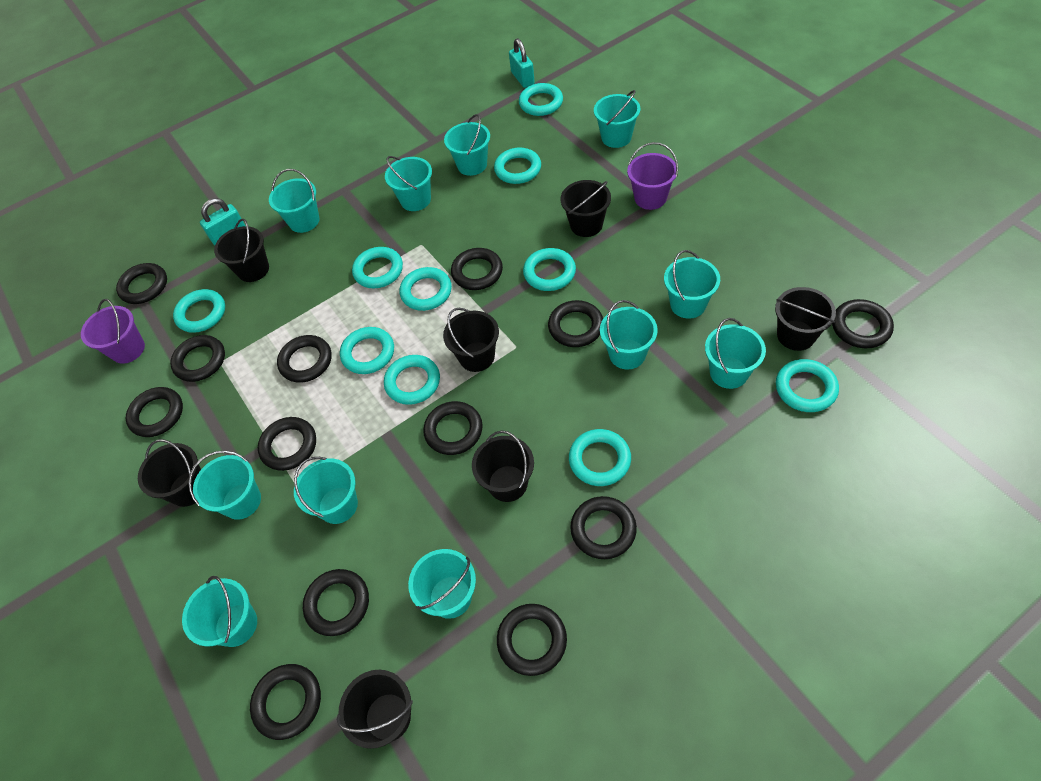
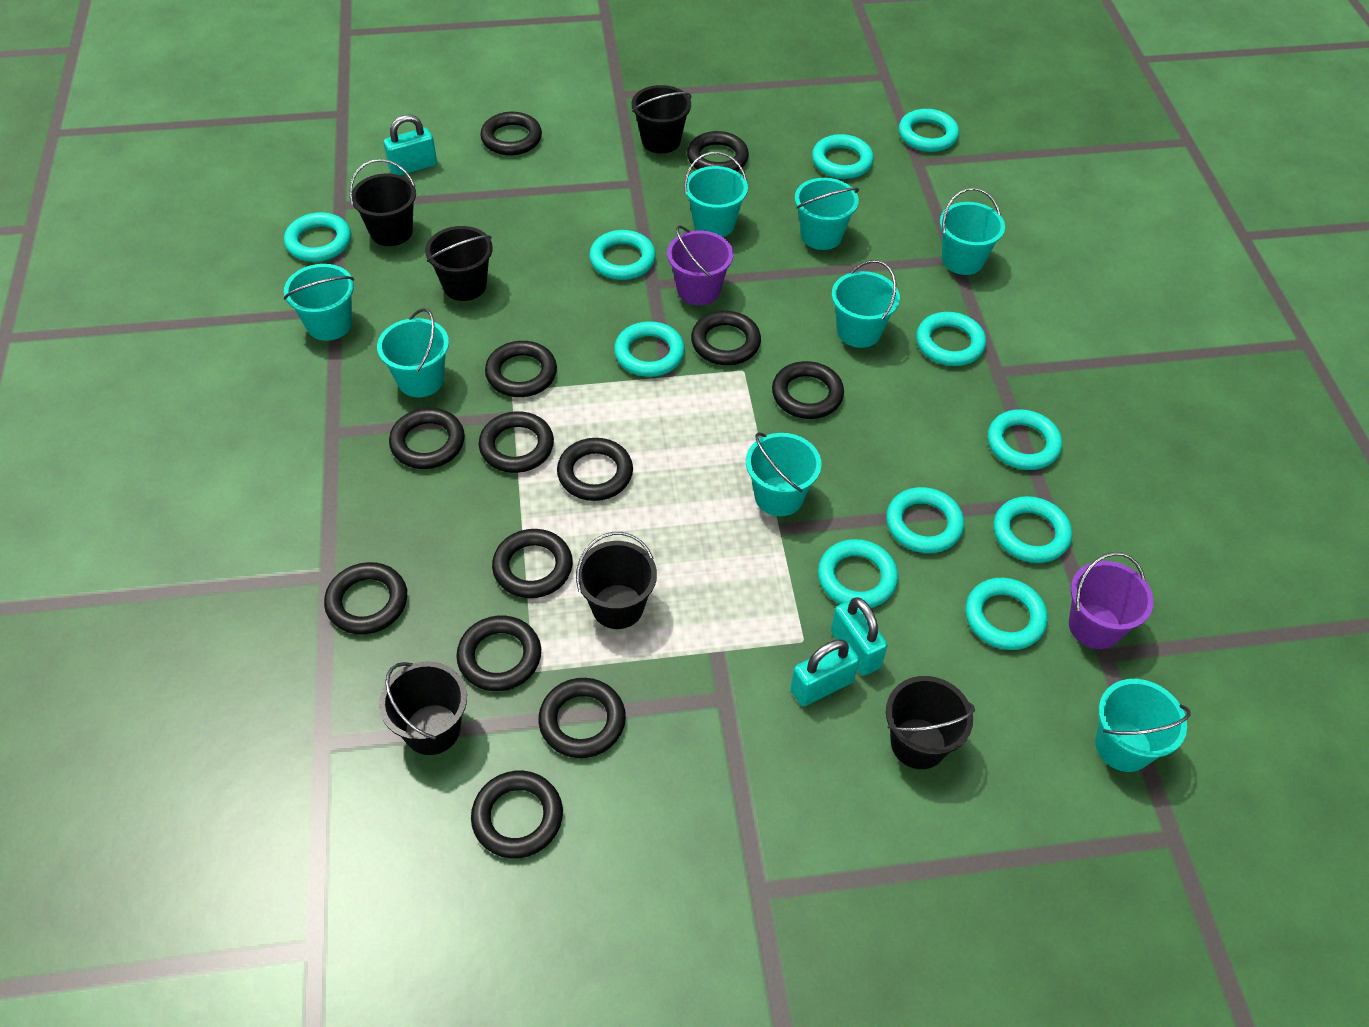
black bucket: 7 -> 6
turquoise bucket: 11 -> 8
turquoise padlock: 2 -> 3
turquoise ring: 10 -> 11

